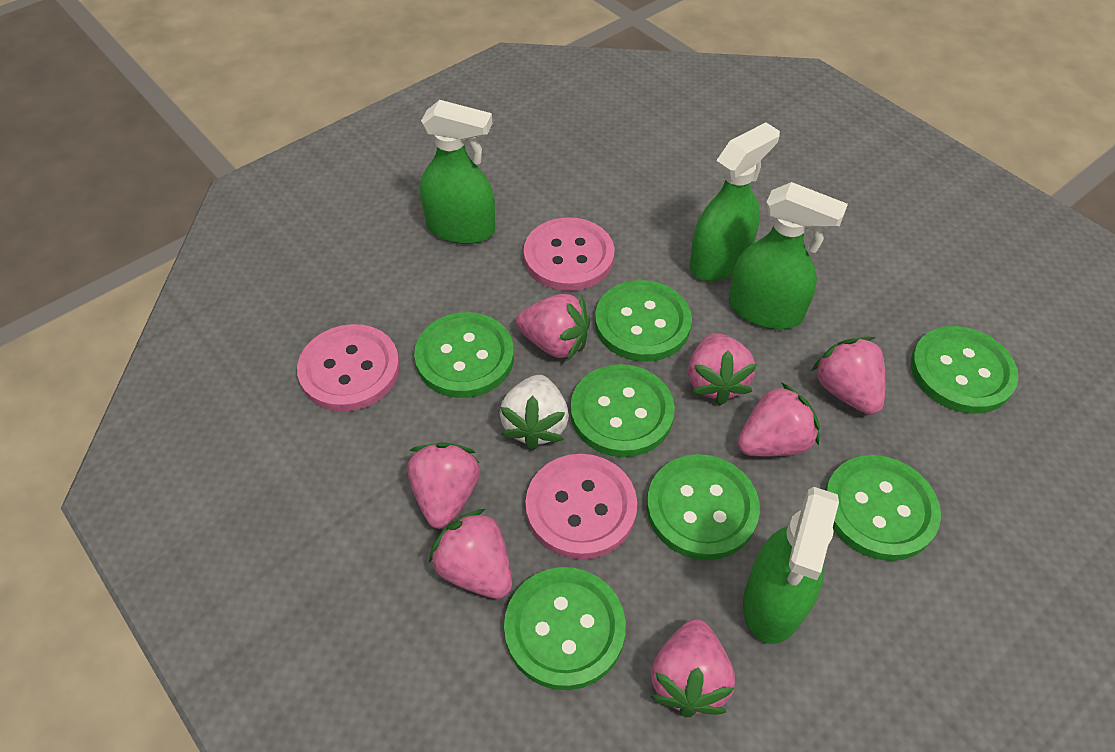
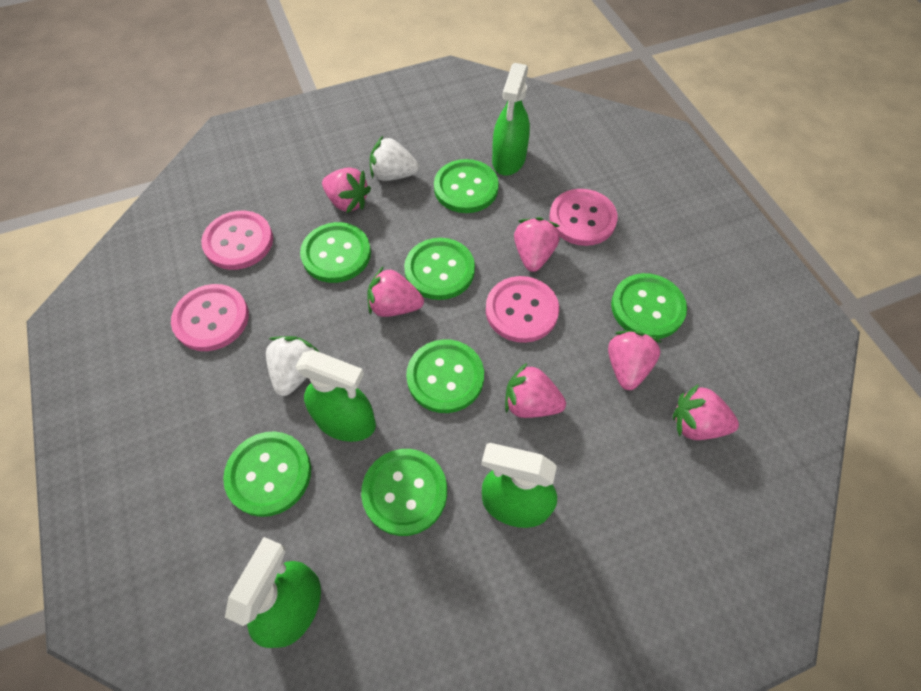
pink button: 3 -> 4
pink strawberry: 7 -> 6
white strawberry: 1 -> 2

